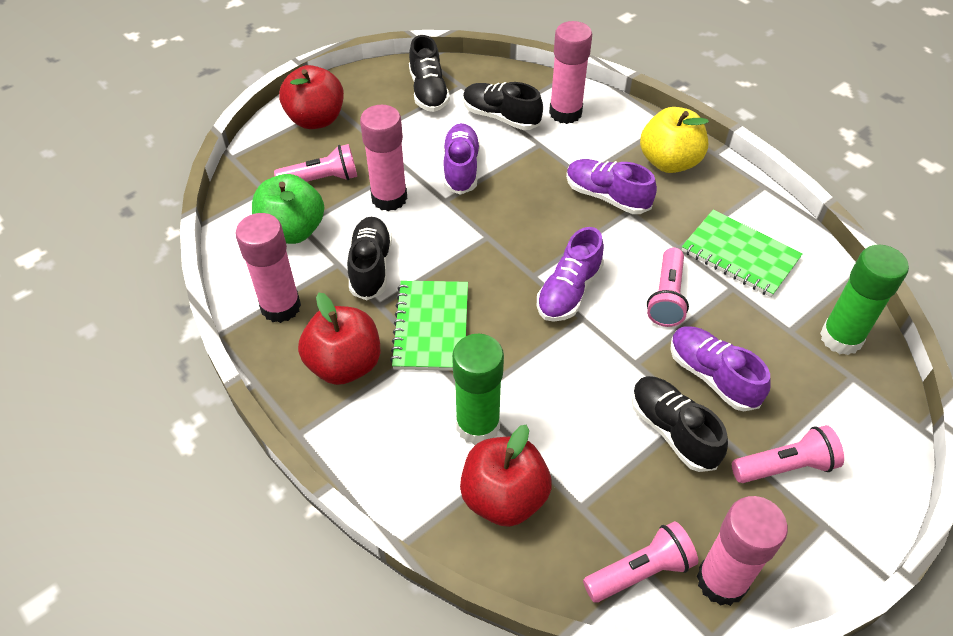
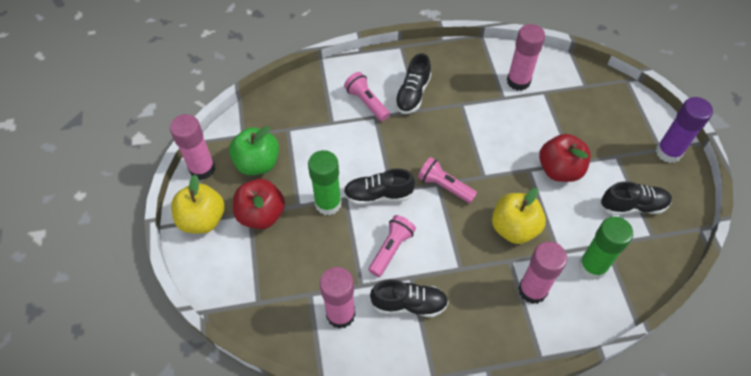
green notebook: 2 -> 0
pink flashlight: 4 -> 3
purple glue stick: 0 -> 1
purple shoe: 4 -> 0
red apple: 3 -> 2
yellow apple: 1 -> 2

